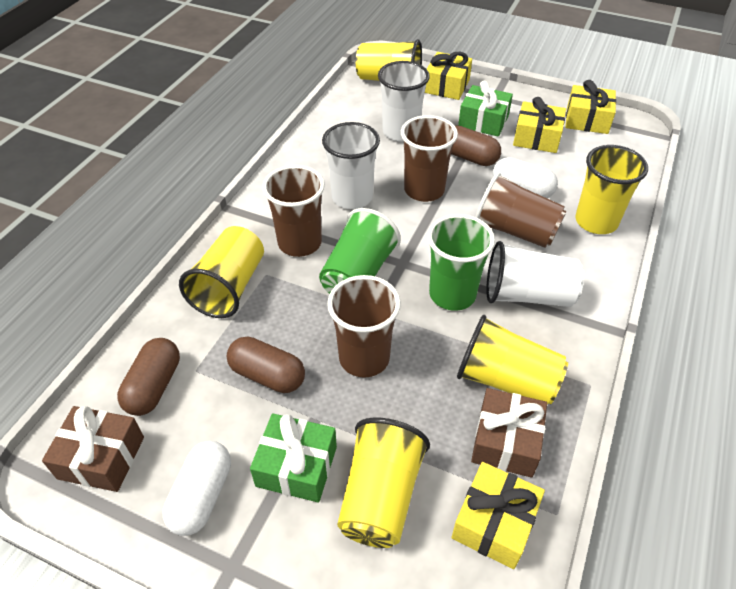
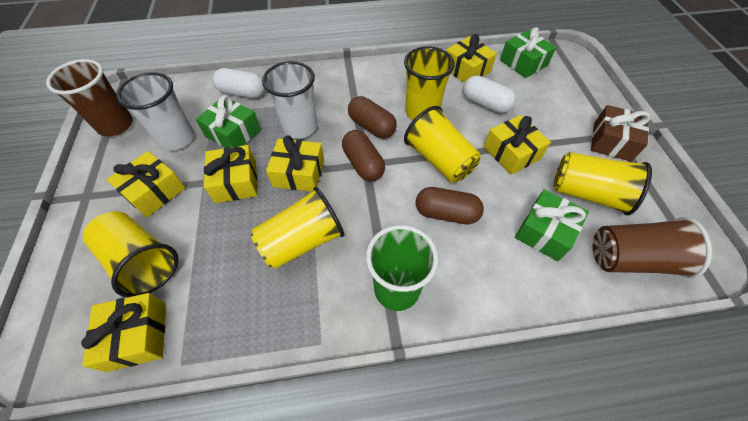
brown cup: 4 -> 2
brown gift: 2 -> 1
green cup: 2 -> 1
green gift: 2 -> 3
white cup: 3 -> 2
yellow gift: 4 -> 6

